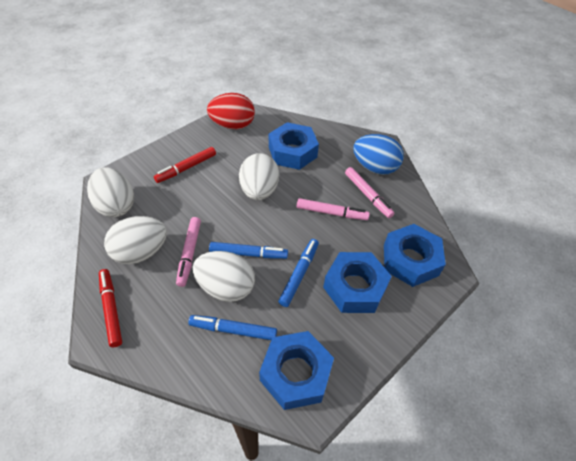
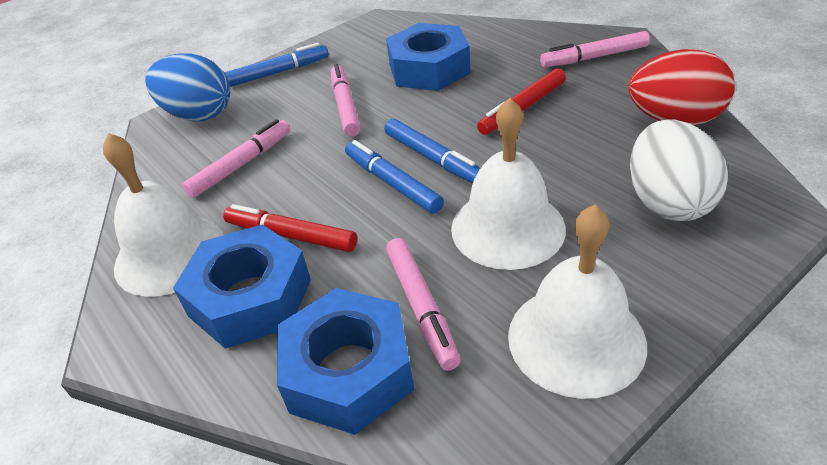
blue nut: 4 -> 3
pink marker: 3 -> 4
white bell: 0 -> 3
white egg: 4 -> 1

